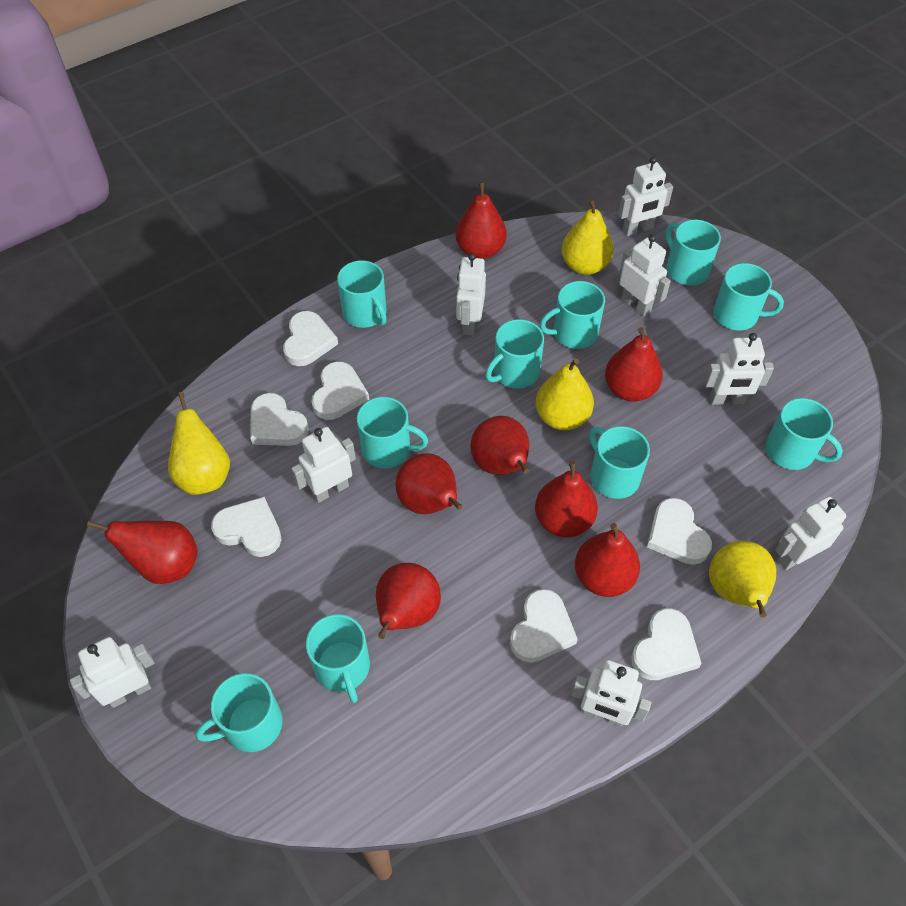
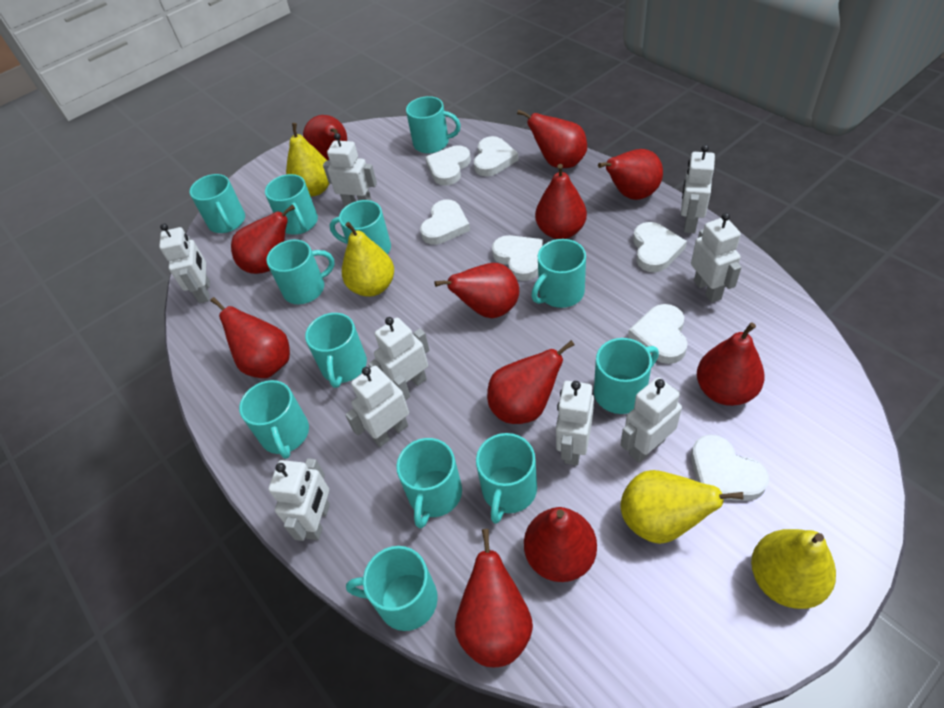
red pear: 8 -> 11
turquoise mug: 10 -> 12
white robot: 8 -> 9

